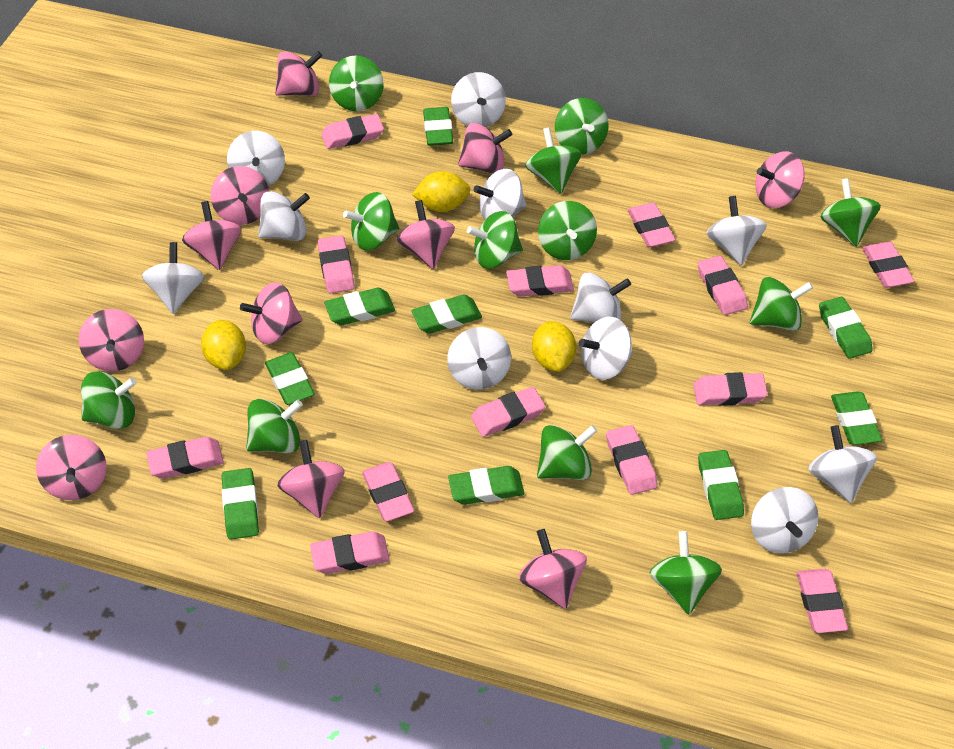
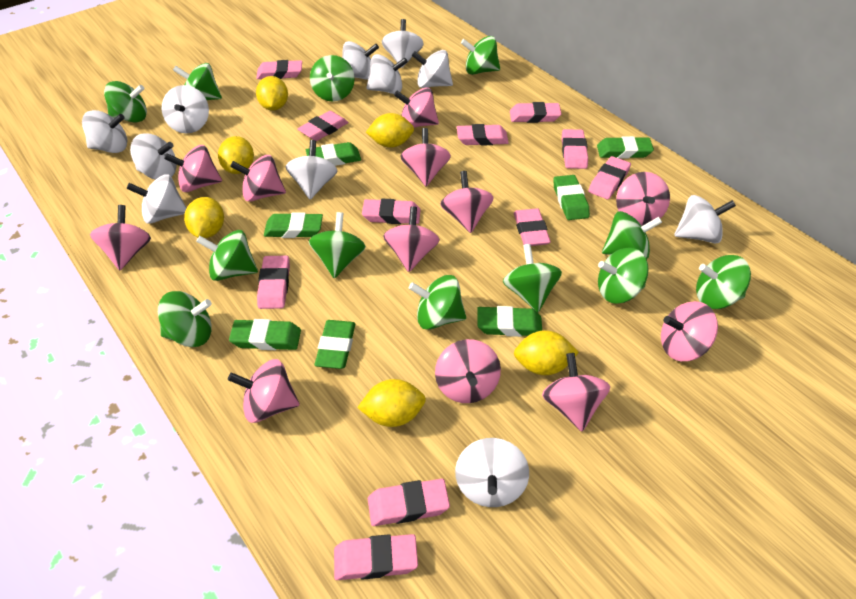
green eraser: 9 -> 7
pink eraser: 13 -> 11
pink spinning top: 11 -> 12
yellow lemon: 3 -> 6

